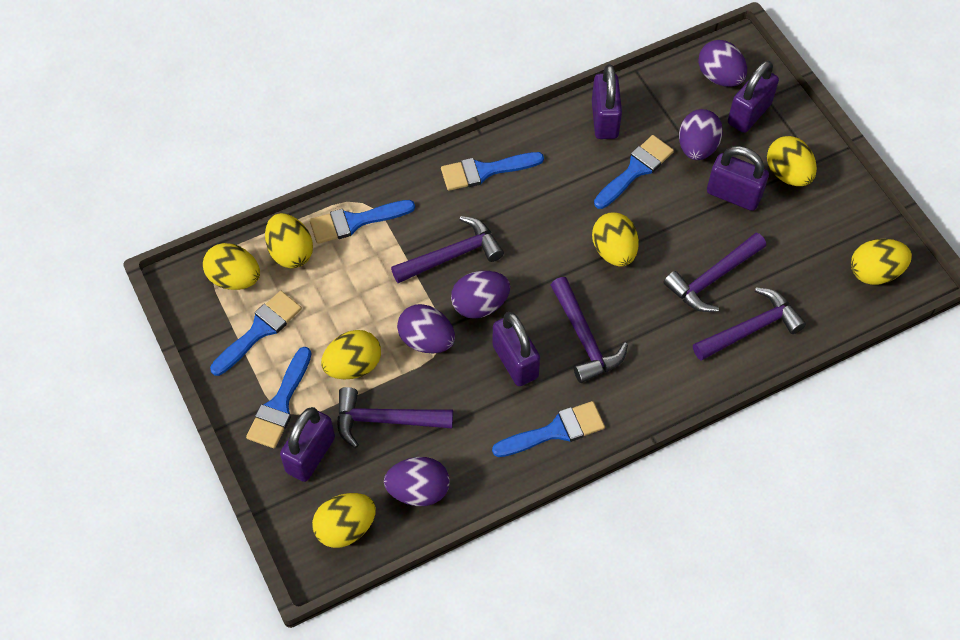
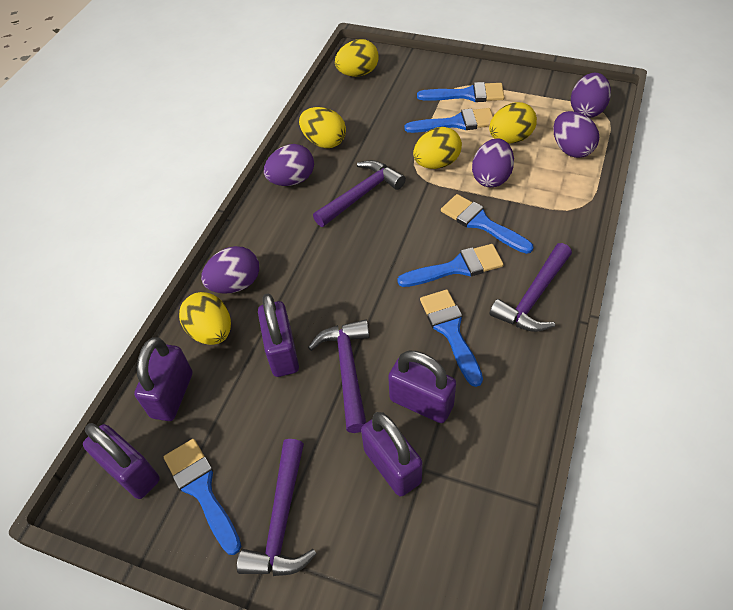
purple hammer: 5 -> 4
yellow egg: 7 -> 5

